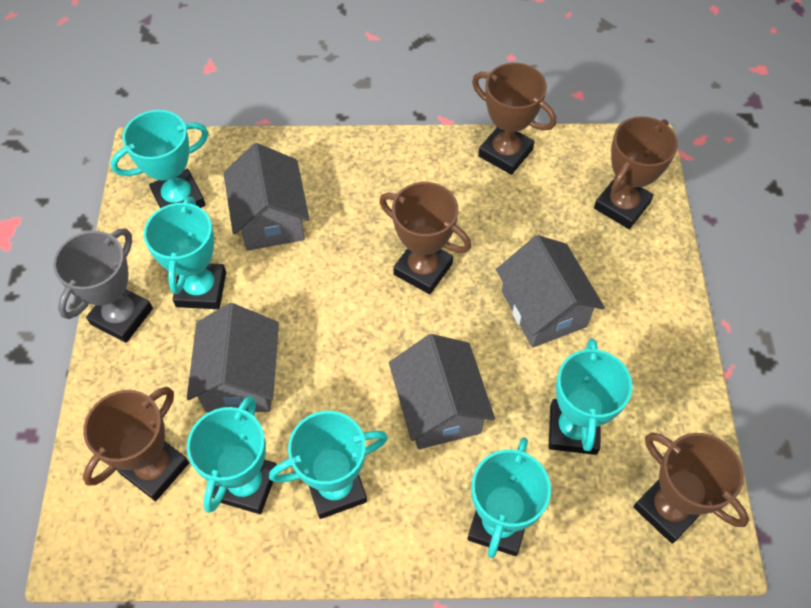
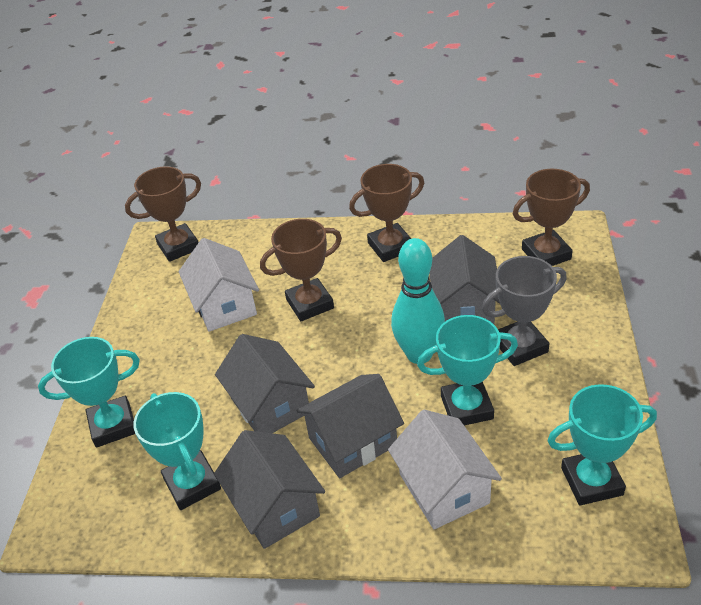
brown trophy: 5 -> 4
turquoise bowling pin: 0 -> 1
turquoise trophy: 6 -> 4
white house: 0 -> 2

